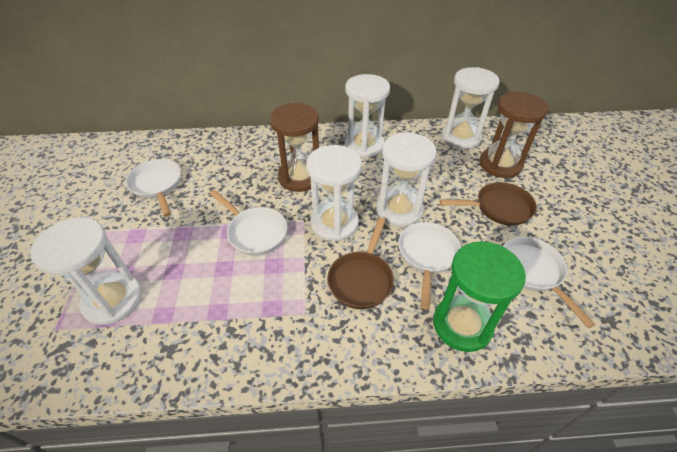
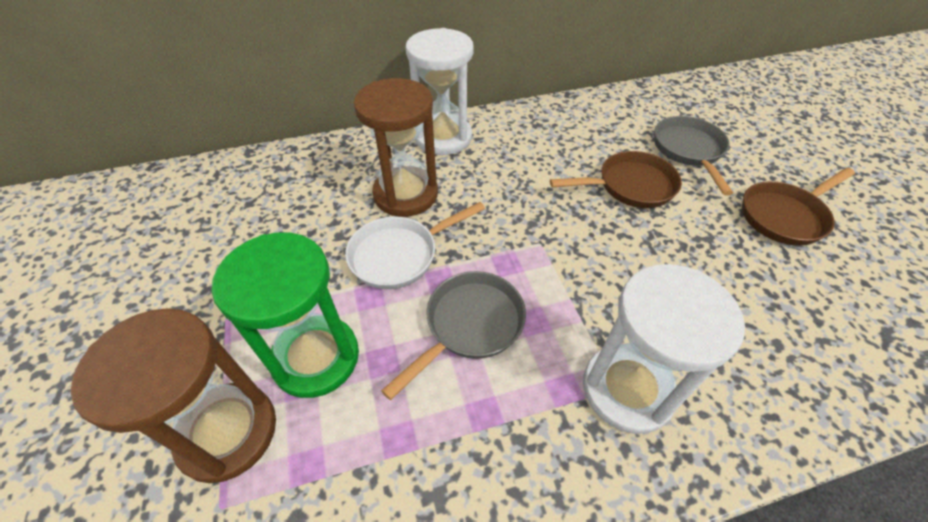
grey pan: 0 -> 2
white hourglass: 5 -> 2
white pan: 4 -> 1

